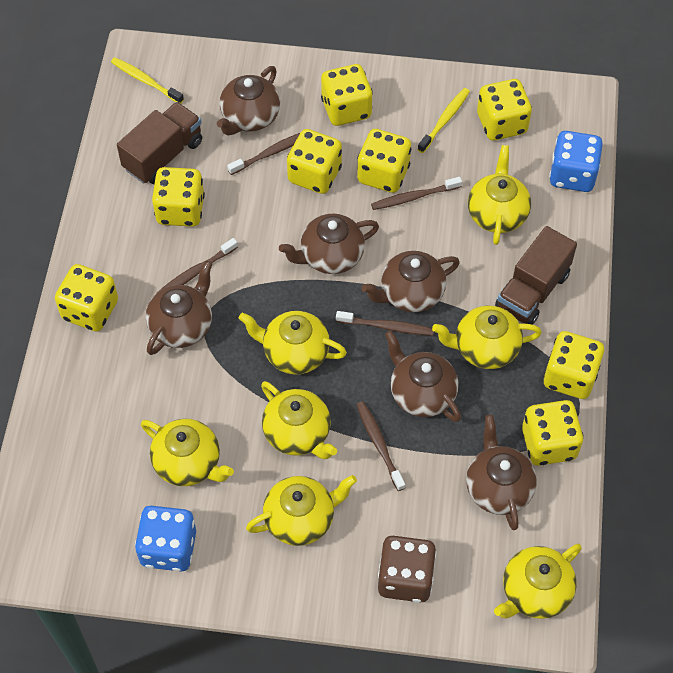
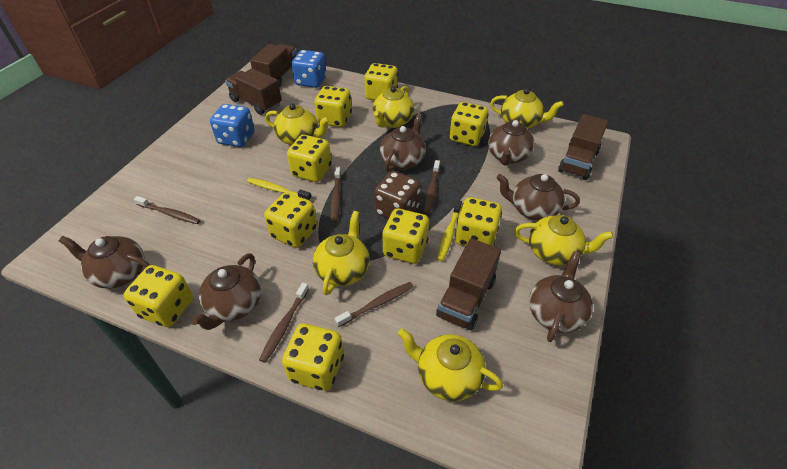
brown truck: 2 -> 4
yellow dice: 8 -> 9
yellow teapot: 7 -> 6

